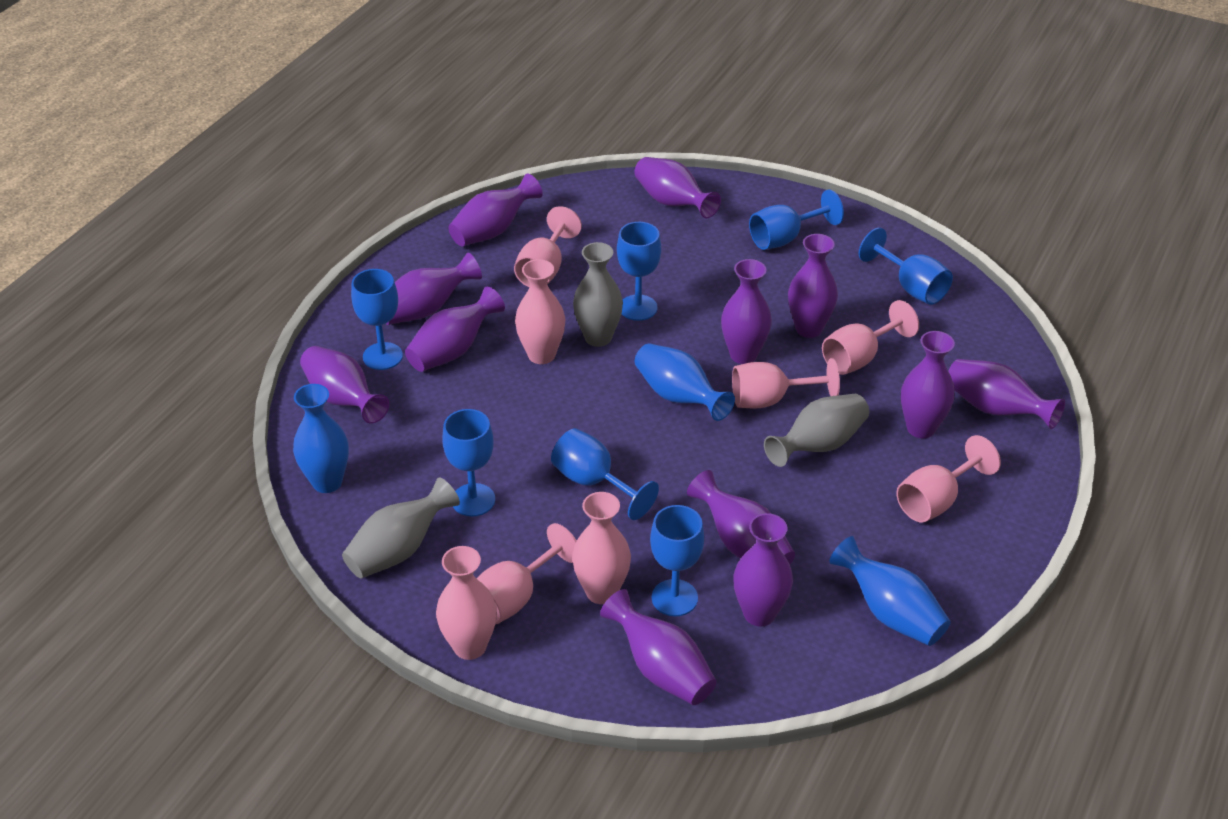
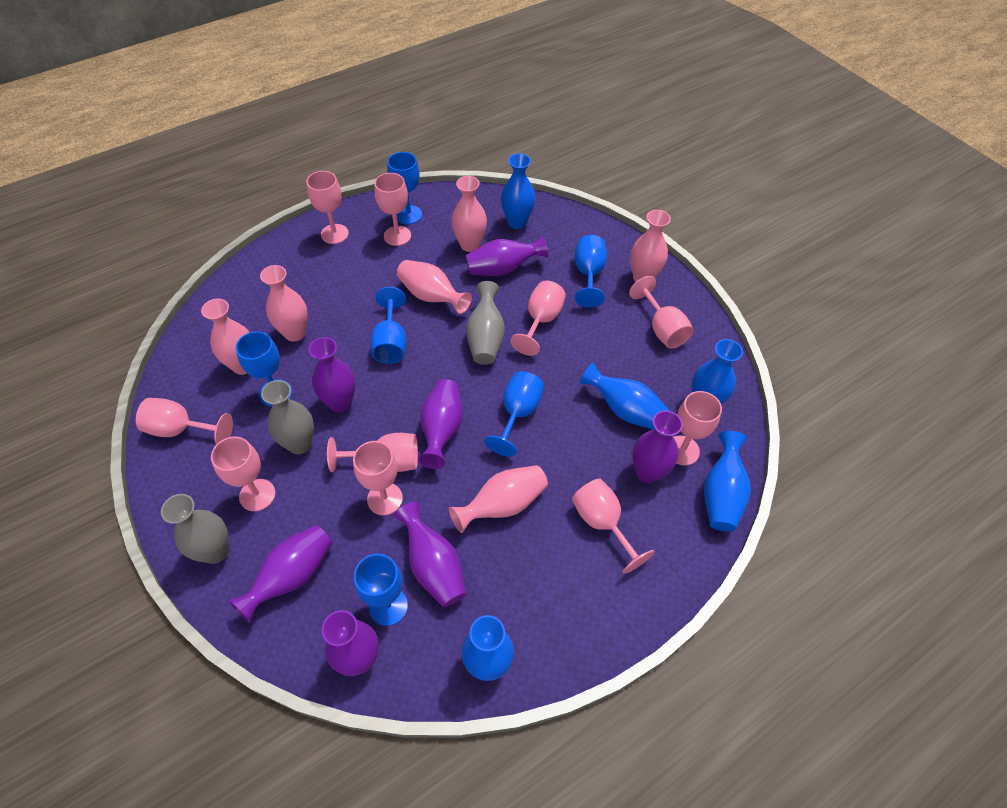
blue goblet: 7 -> 6
blue vase: 3 -> 5
pink goblet: 5 -> 10
pink vase: 3 -> 6
purple vase: 12 -> 7

